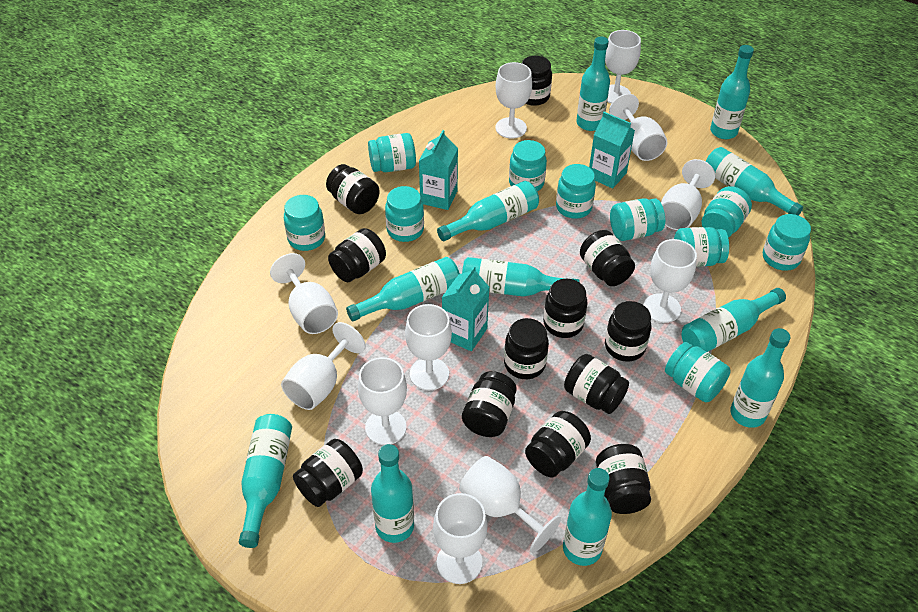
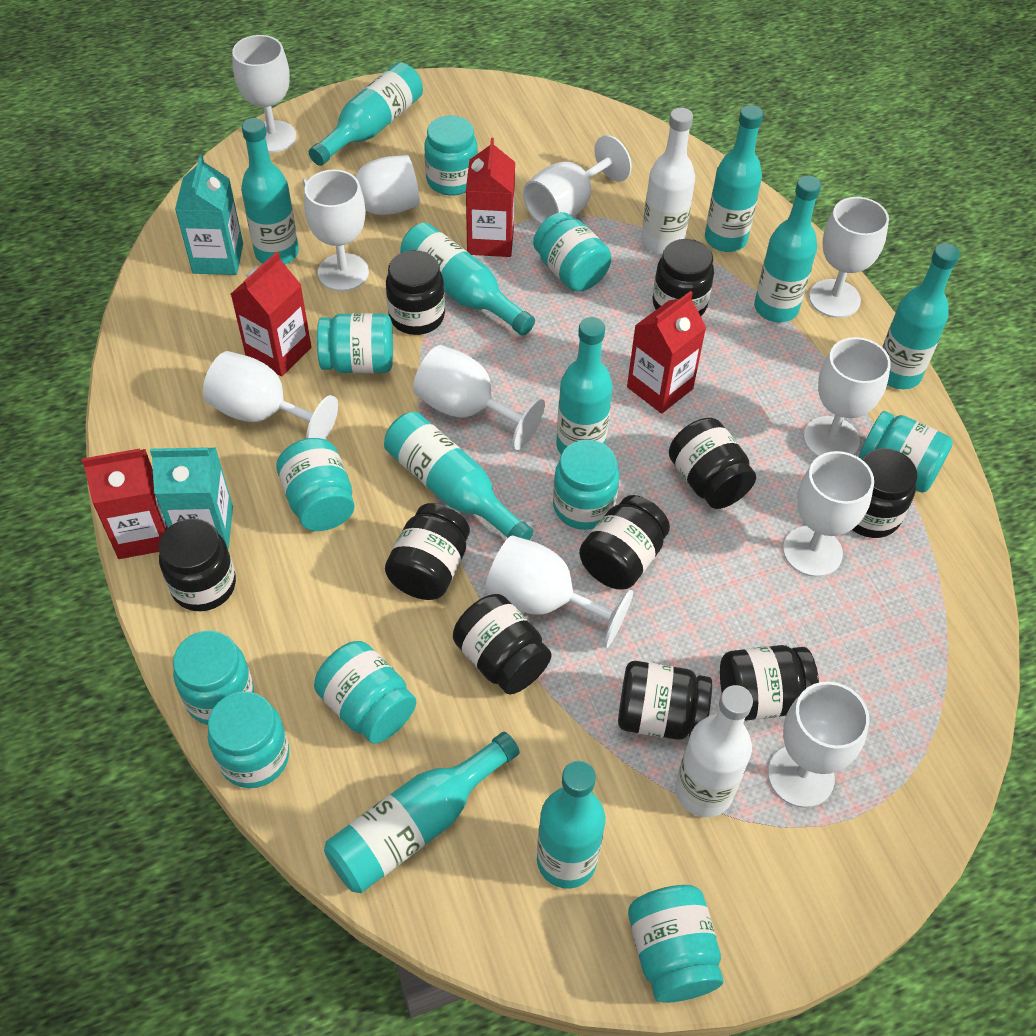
black jar: 12 -> 10
red carton: 0 -> 4
turquoise bottle: 11 -> 10
turquoise carton: 3 -> 2
white bottle: 0 -> 2

